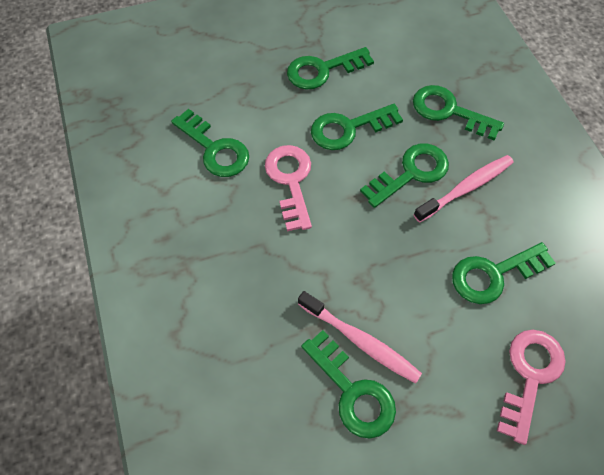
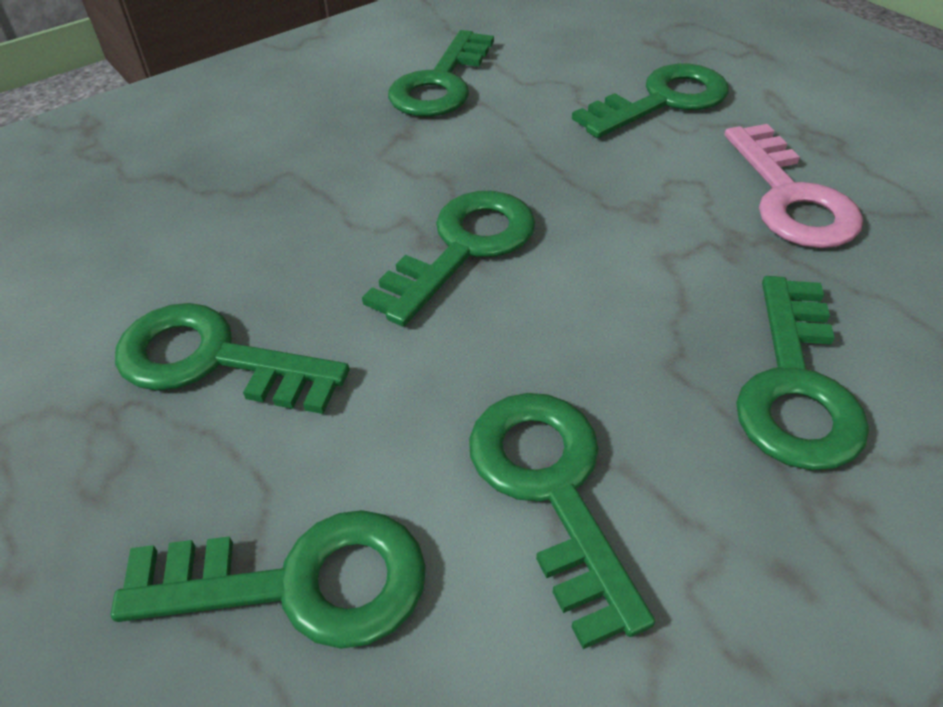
pink key: 2 -> 1
pink toothbrush: 2 -> 0

